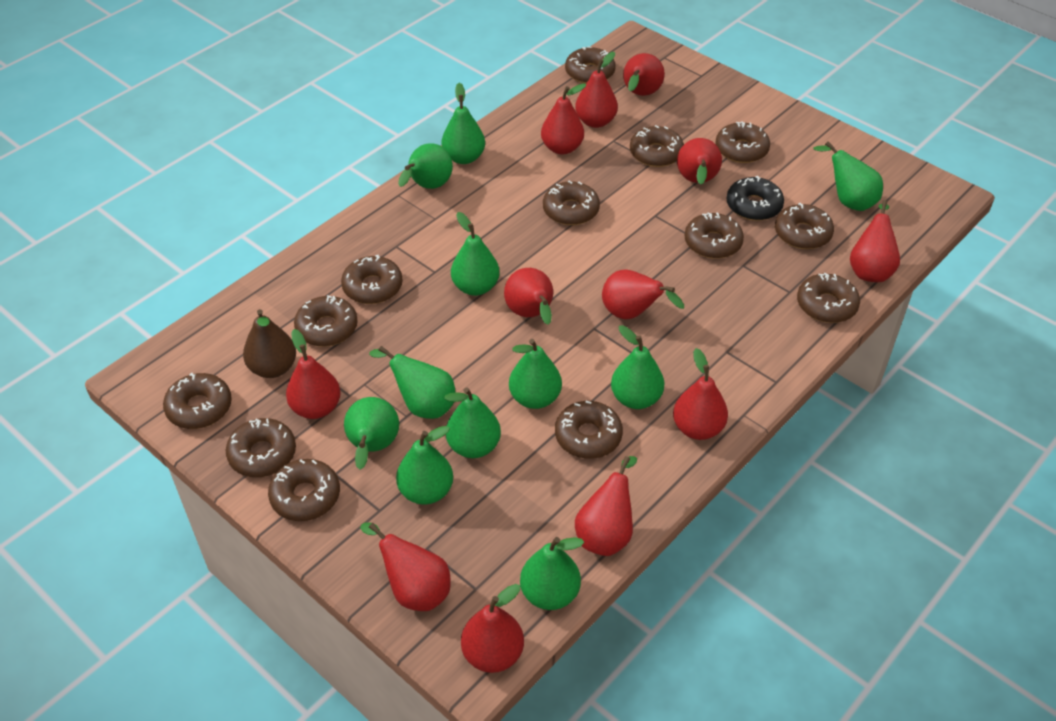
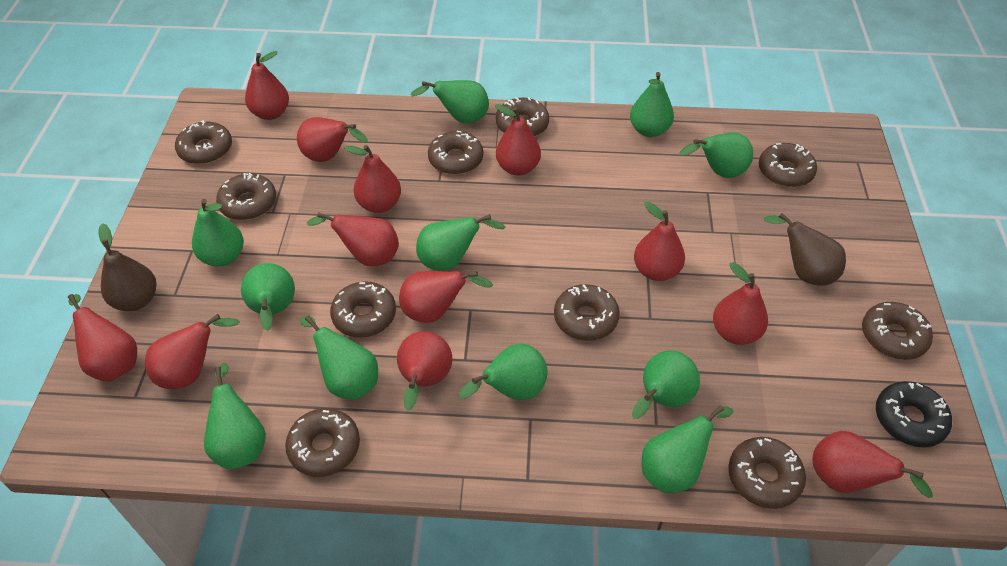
brown donut: 13 -> 10
brown pear: 1 -> 2

